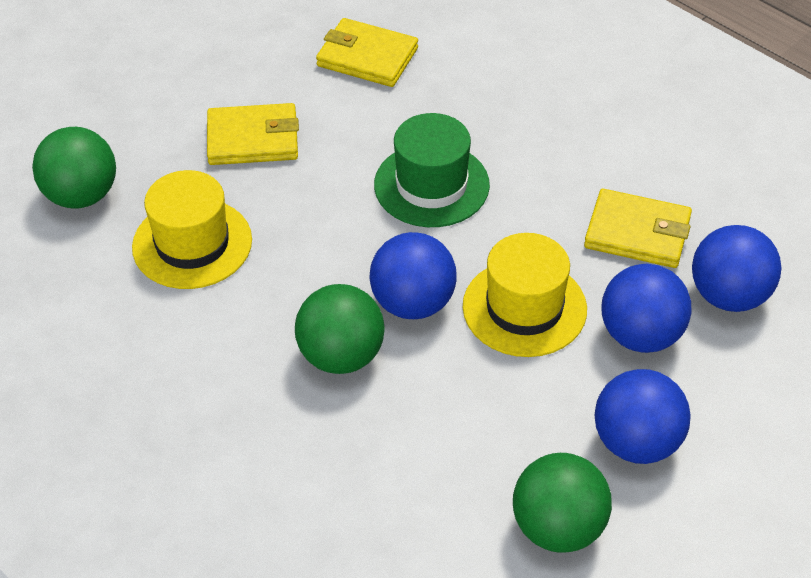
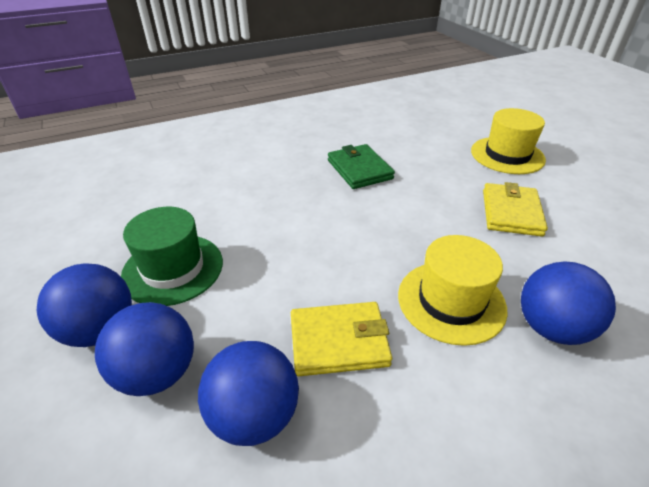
green ball: 3 -> 0
green wallet: 0 -> 1
yellow wallet: 3 -> 2

